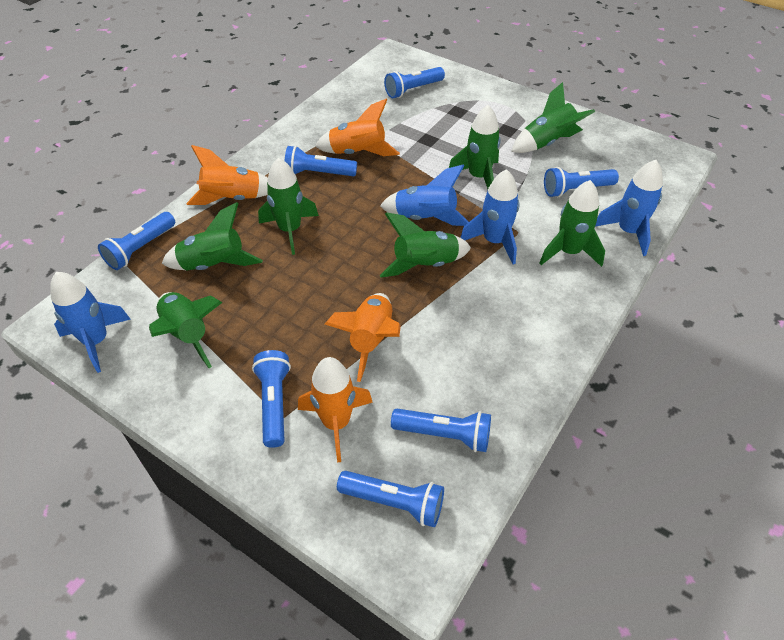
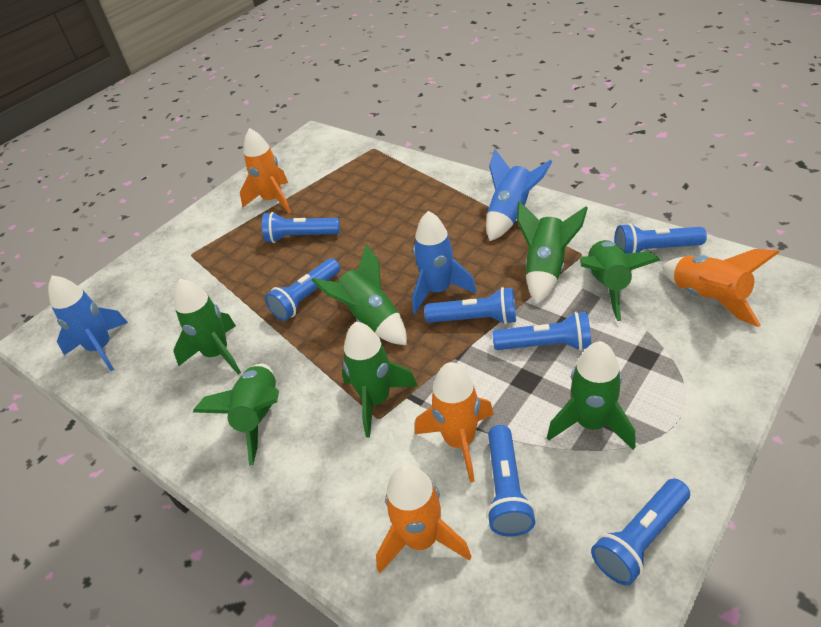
blue rocket: 4 -> 3

